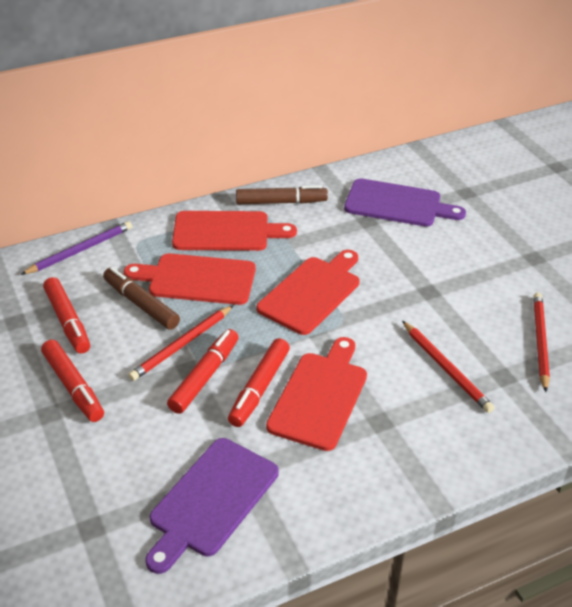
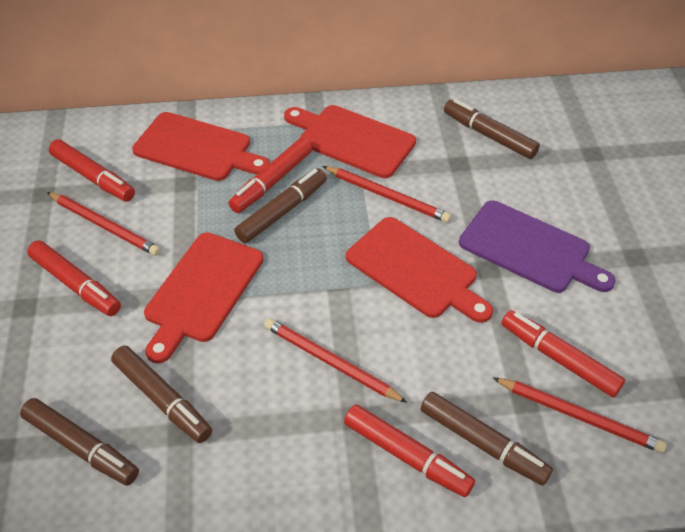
brown marker: 2 -> 5
purple cutting board: 2 -> 1
purple pencil: 1 -> 0
red marker: 4 -> 5
red pencil: 3 -> 4

